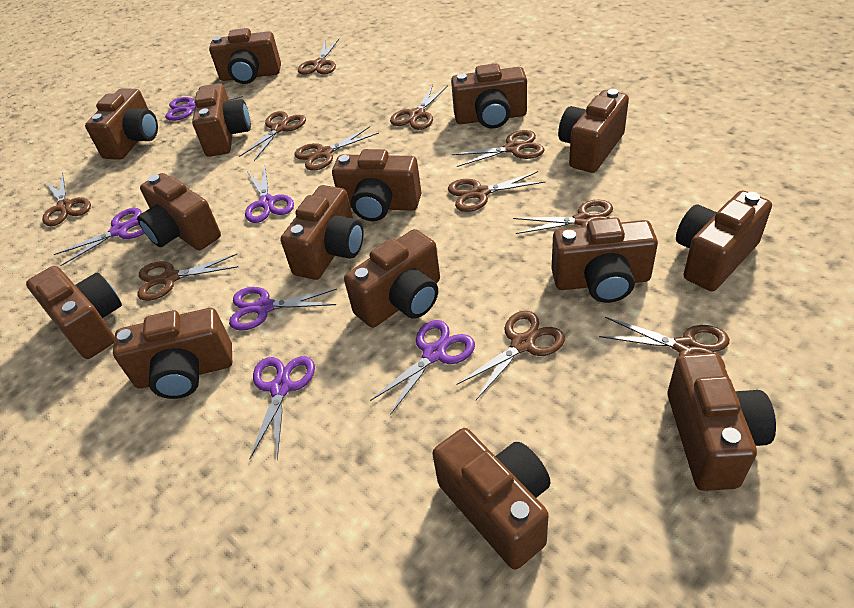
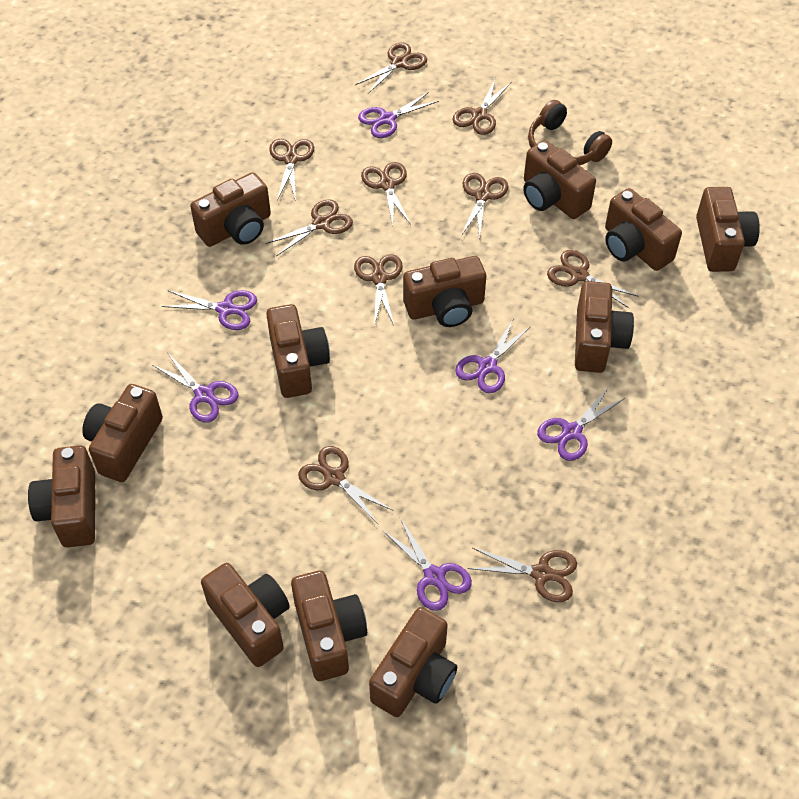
brown camera: 15 -> 12
brown headphones: 0 -> 1
brown scissors: 11 -> 10

